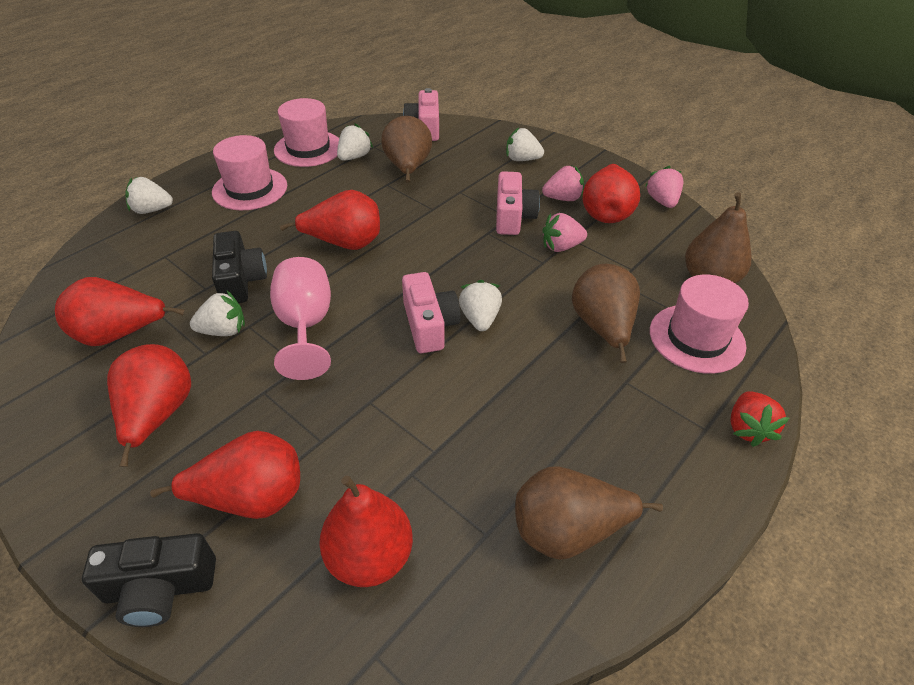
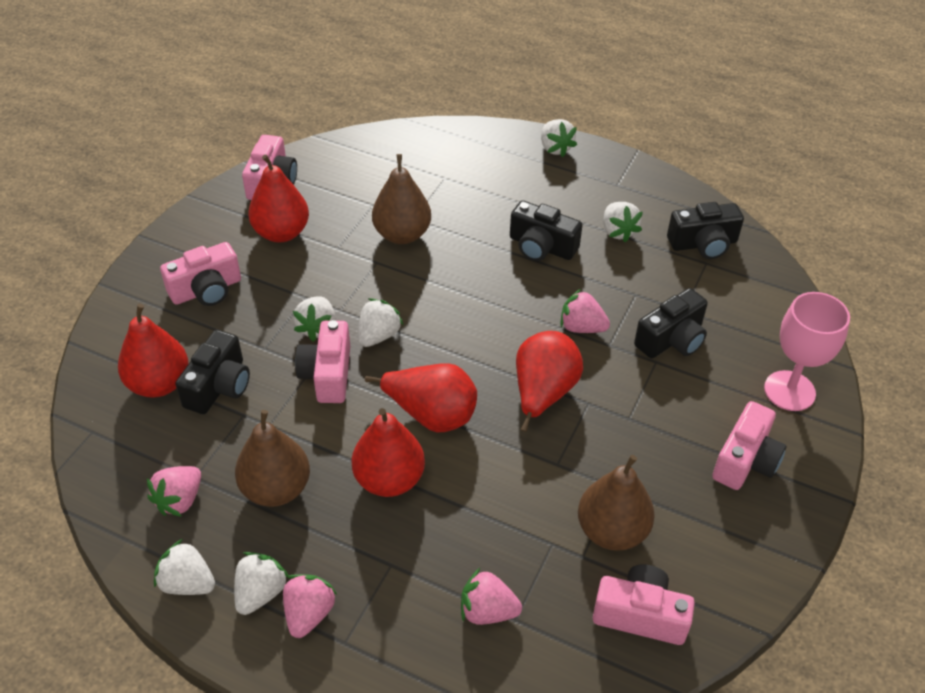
black camera: 2 -> 4
brown pear: 4 -> 3
pink camera: 3 -> 5
pink hat: 3 -> 0
pink strawberry: 3 -> 4
red pear: 6 -> 5
red strawberry: 1 -> 0
white strawberry: 5 -> 6

